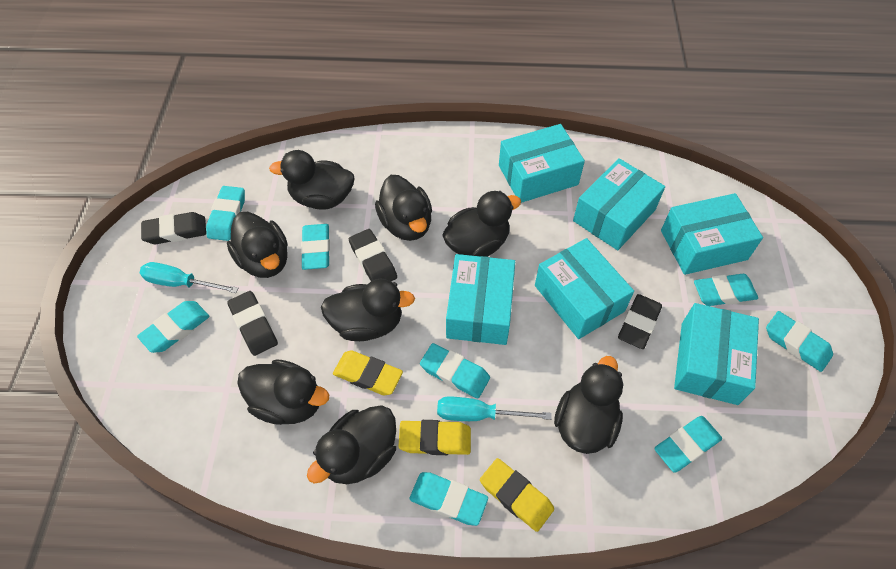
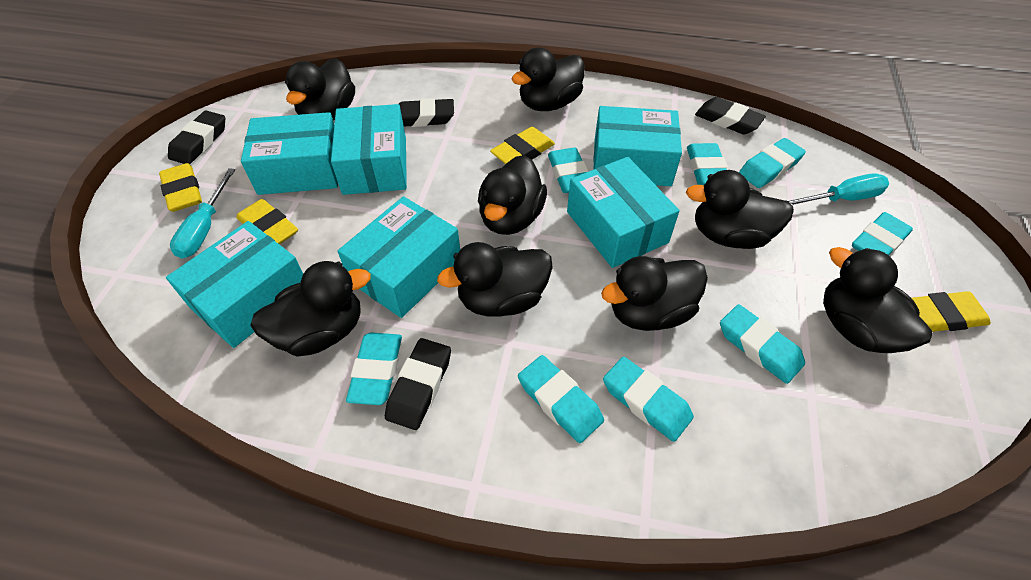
yellow eraser: 3 -> 4

